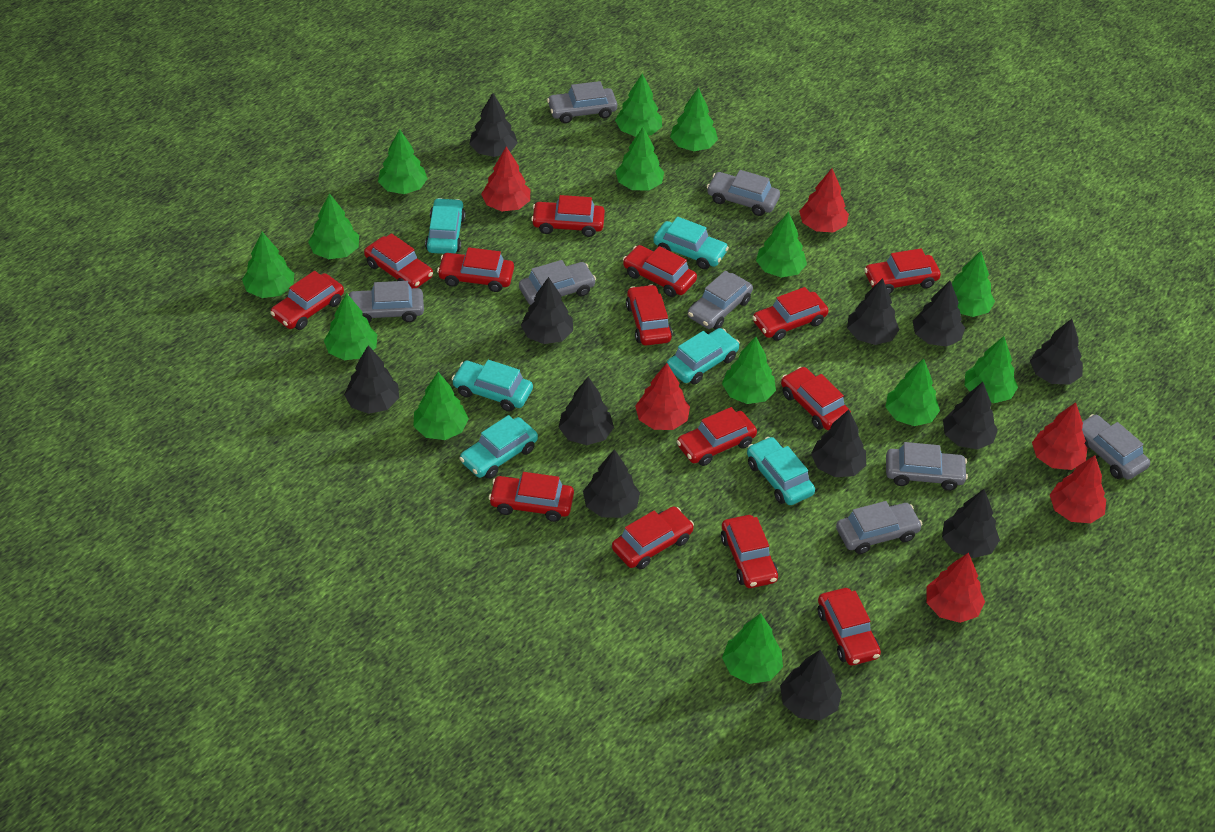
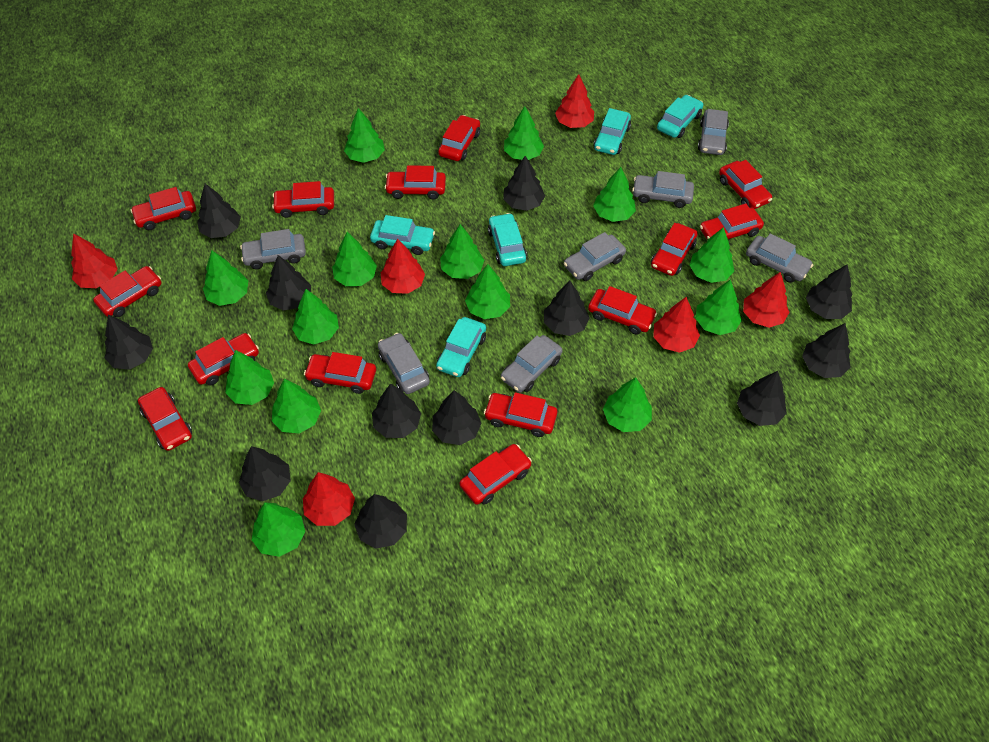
grey car: 8 -> 7
turquoise car: 6 -> 5

